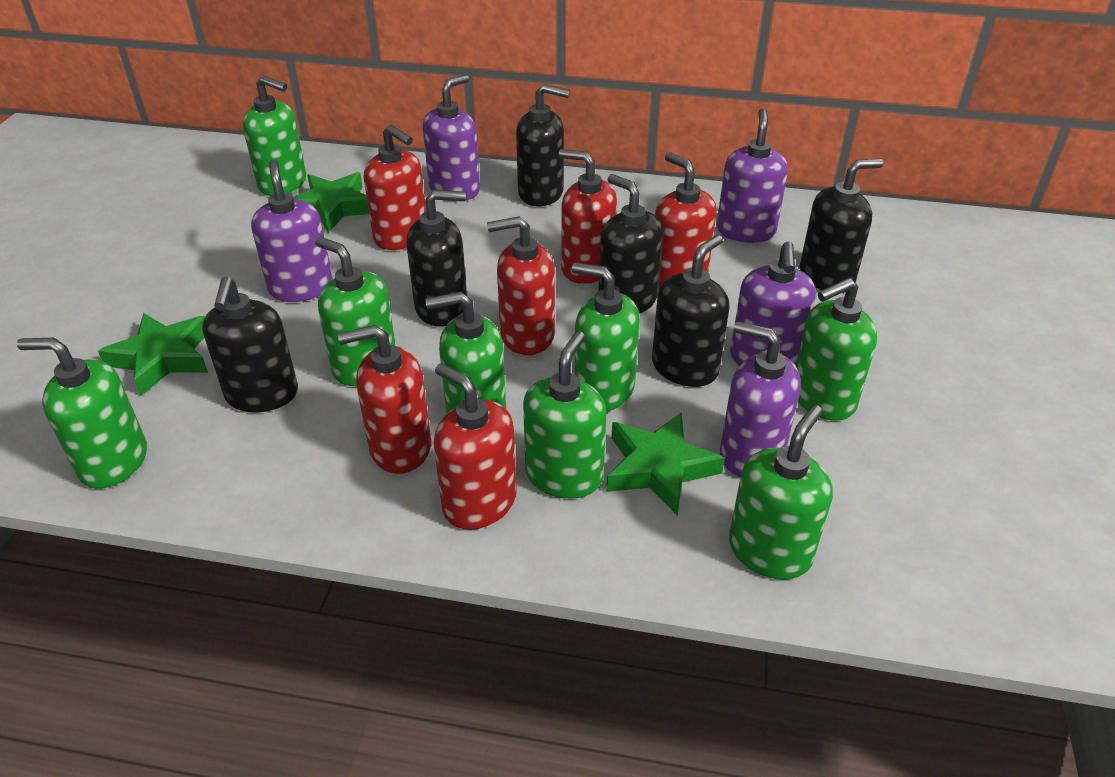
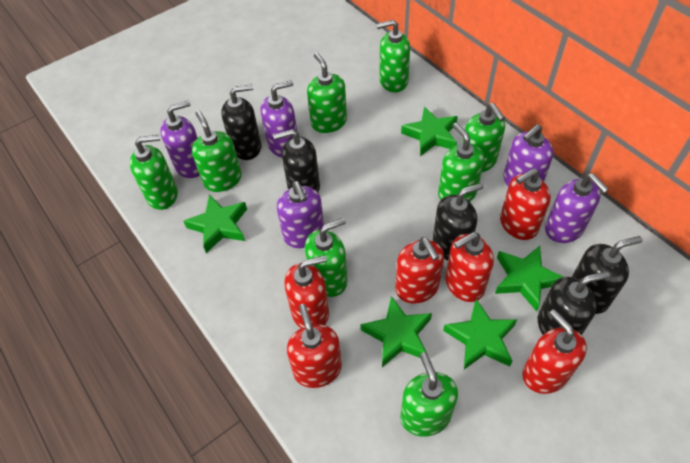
black soap dispenser: 6 -> 5
green star: 3 -> 5

